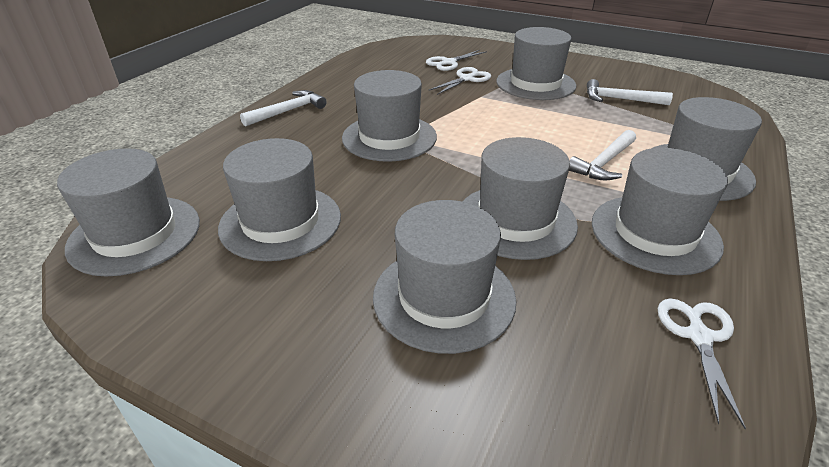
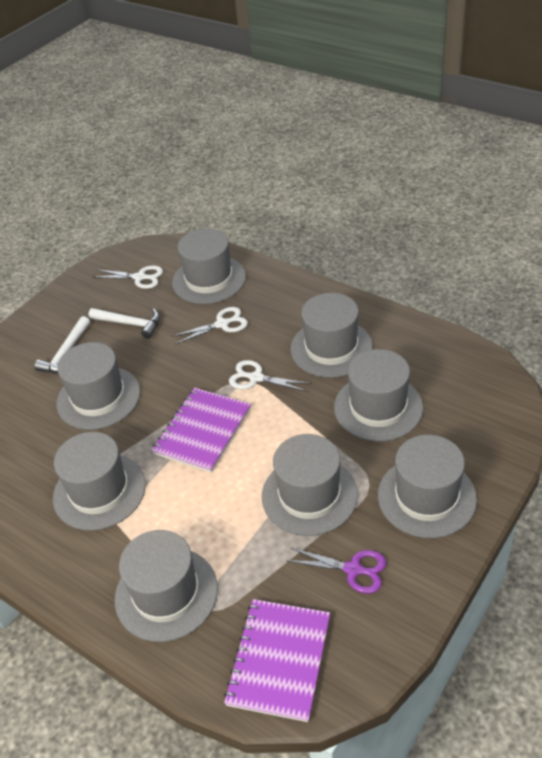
purple notebook: 0 -> 2
purple scissors: 0 -> 1
white hammer: 3 -> 2

